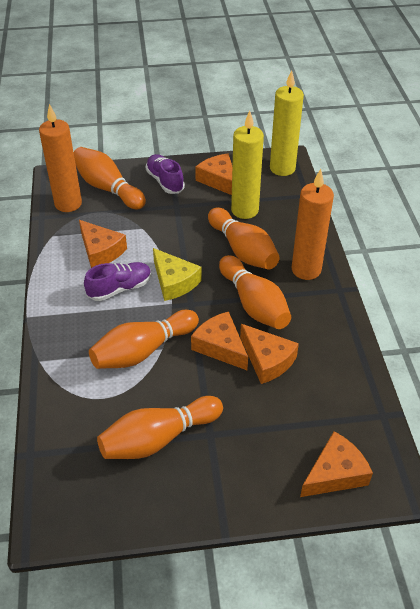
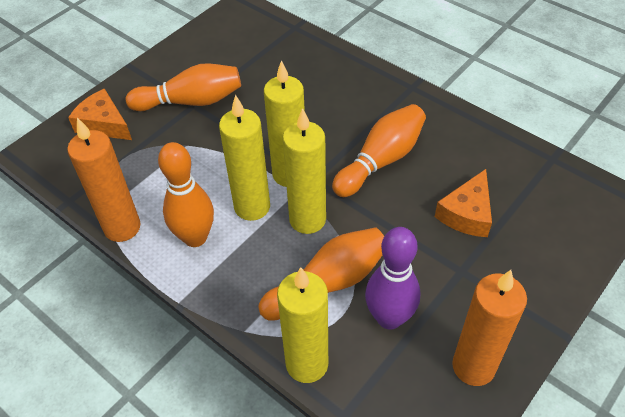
orange bowling pin: 5 -> 4
orange cheese: 5 -> 2
purple bowling pin: 0 -> 1
purple shoe: 2 -> 0
yellow candle: 2 -> 4
yellow cheese: 1 -> 0

